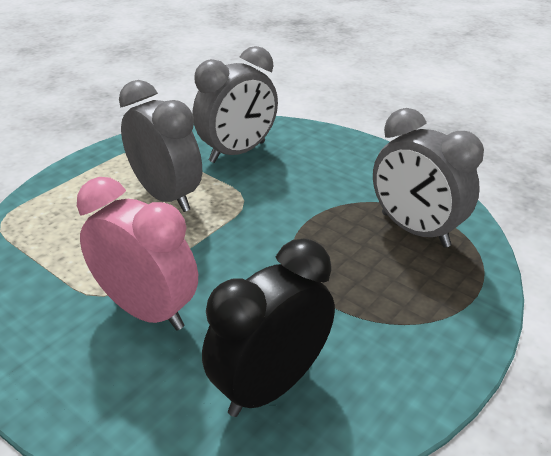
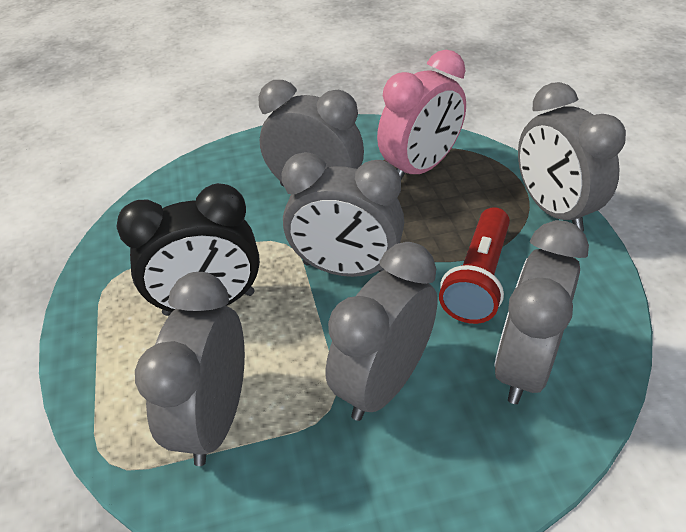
grey clock: 3 -> 6
red flashlight: 0 -> 1

